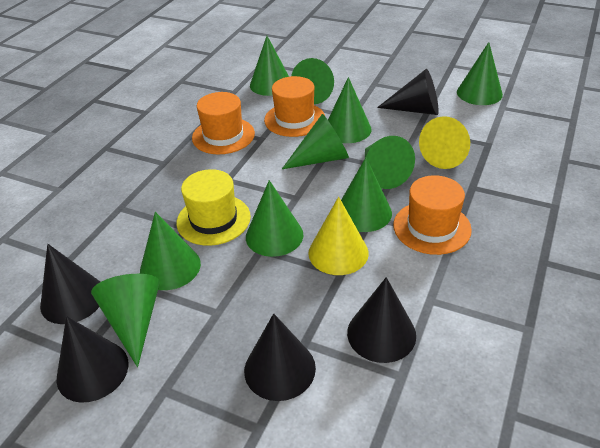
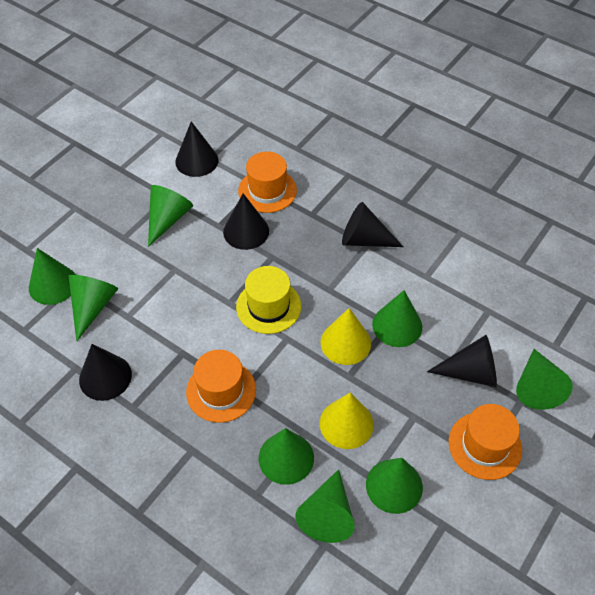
green cone: 10 -> 8

